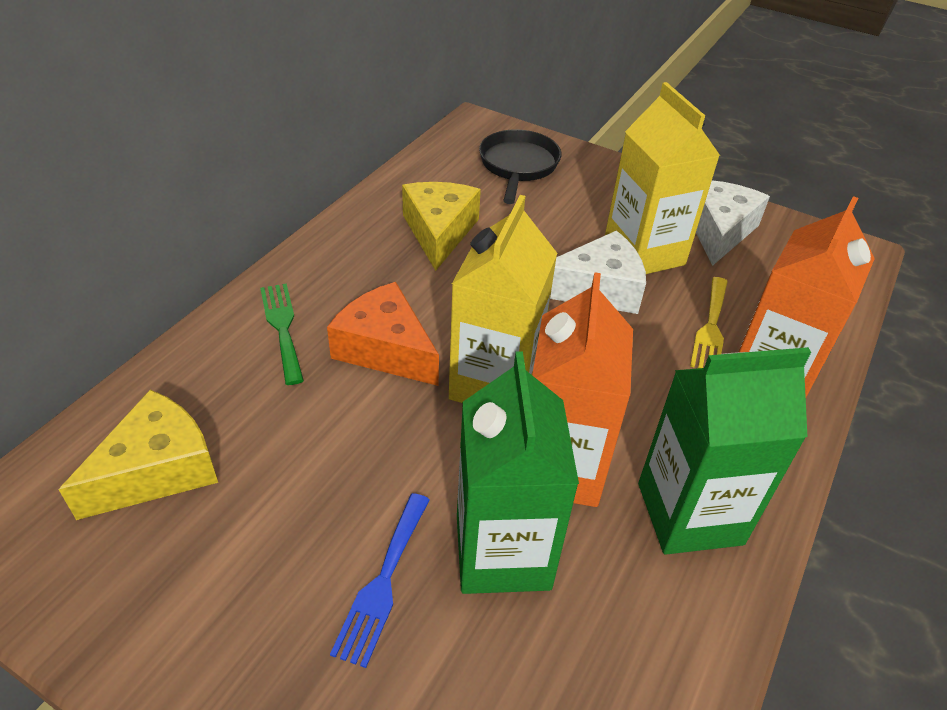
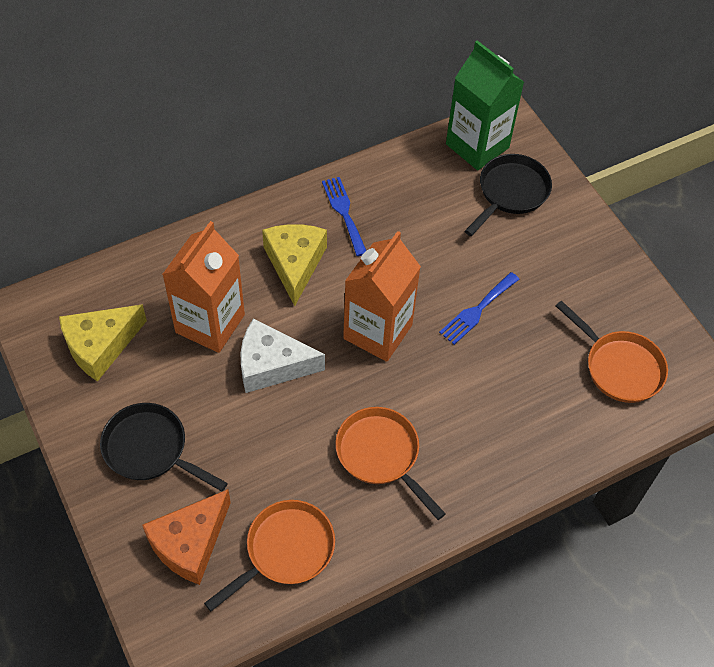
black pan: 1 -> 2
blue fork: 1 -> 2
green carton: 2 -> 1
green fork: 1 -> 0
orange pan: 0 -> 3
white cheese: 2 -> 1
yellow carton: 2 -> 0
yellow fork: 1 -> 0

